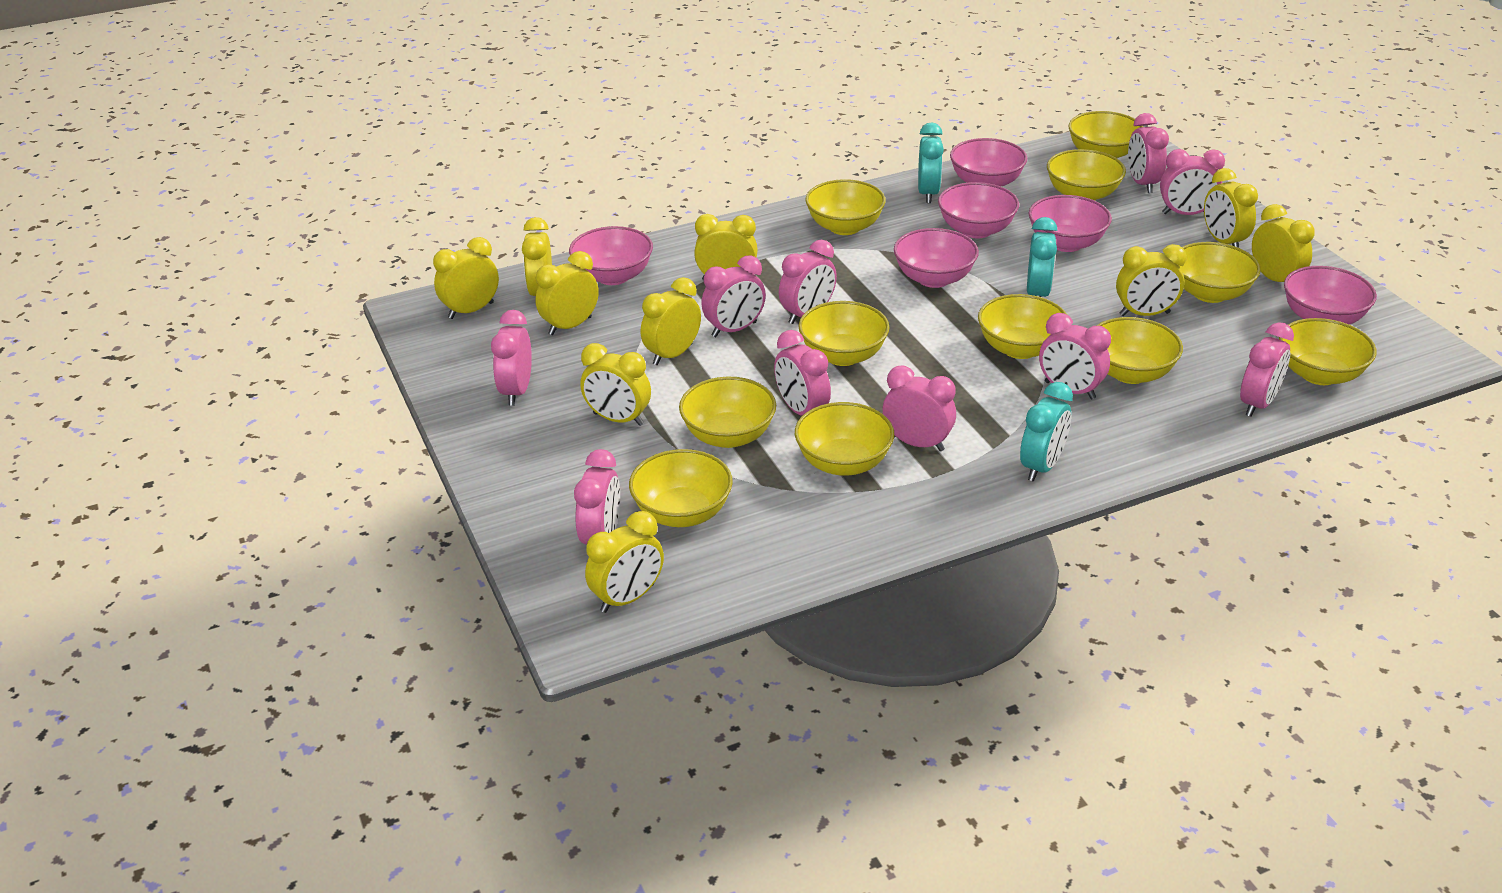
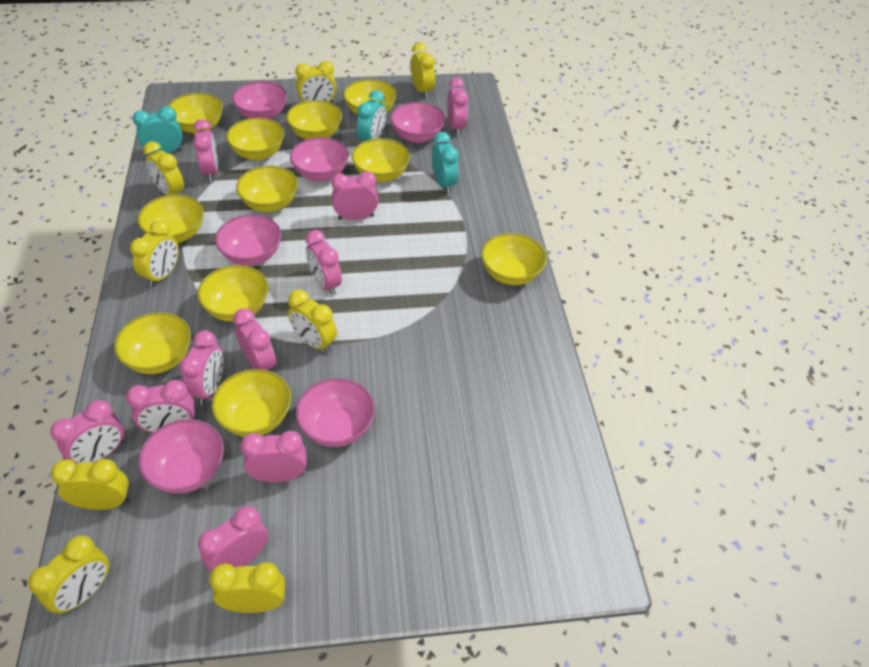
yellow clock: 10 -> 8

